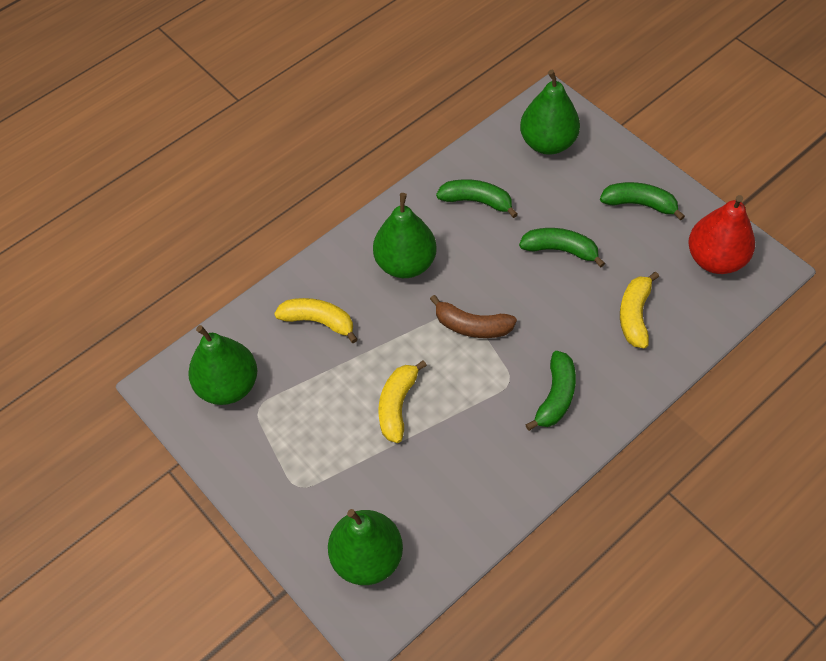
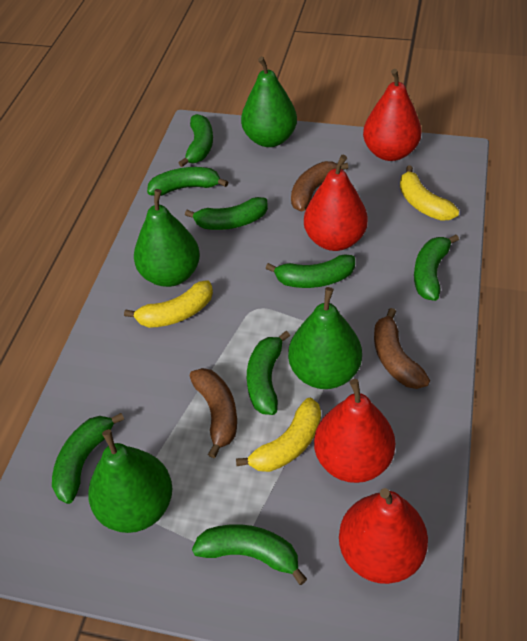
brown banana: 1 -> 3
green banana: 4 -> 8
red pear: 1 -> 4

